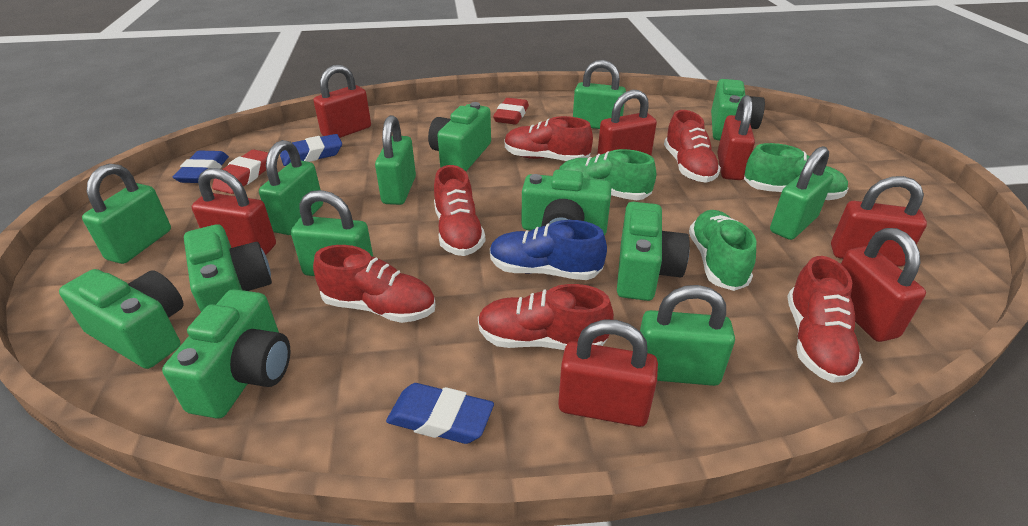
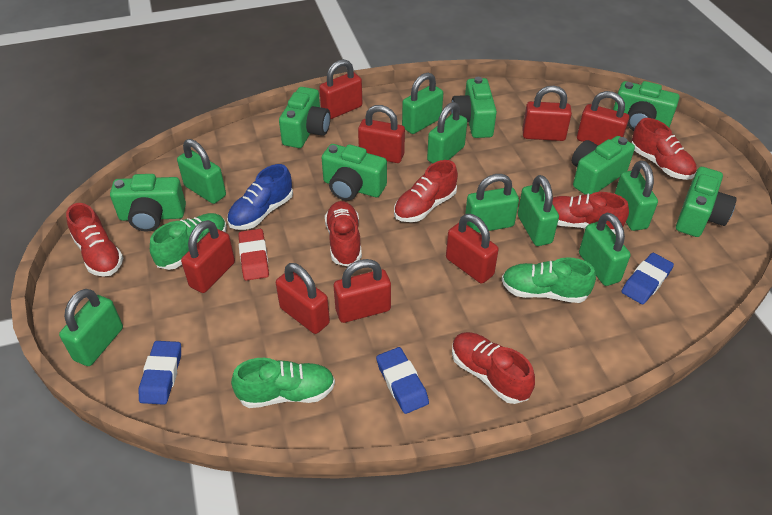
green padlock: 7 -> 8
red eraser: 2 -> 1
red padlock: 7 -> 8

